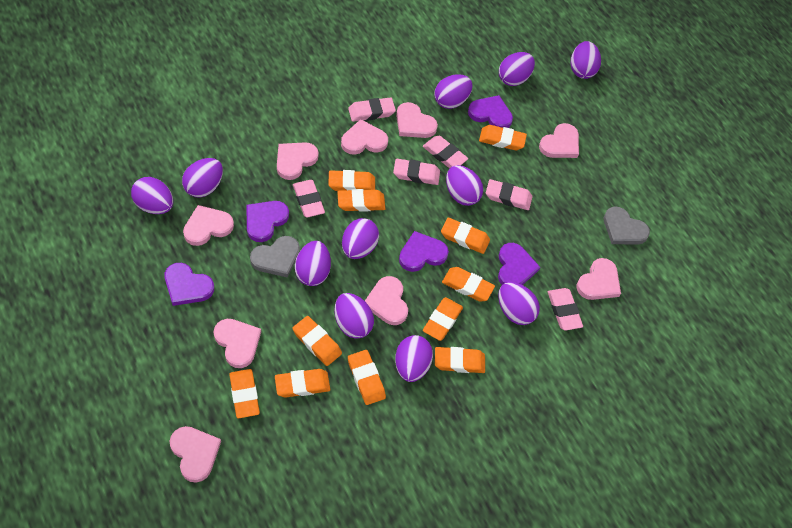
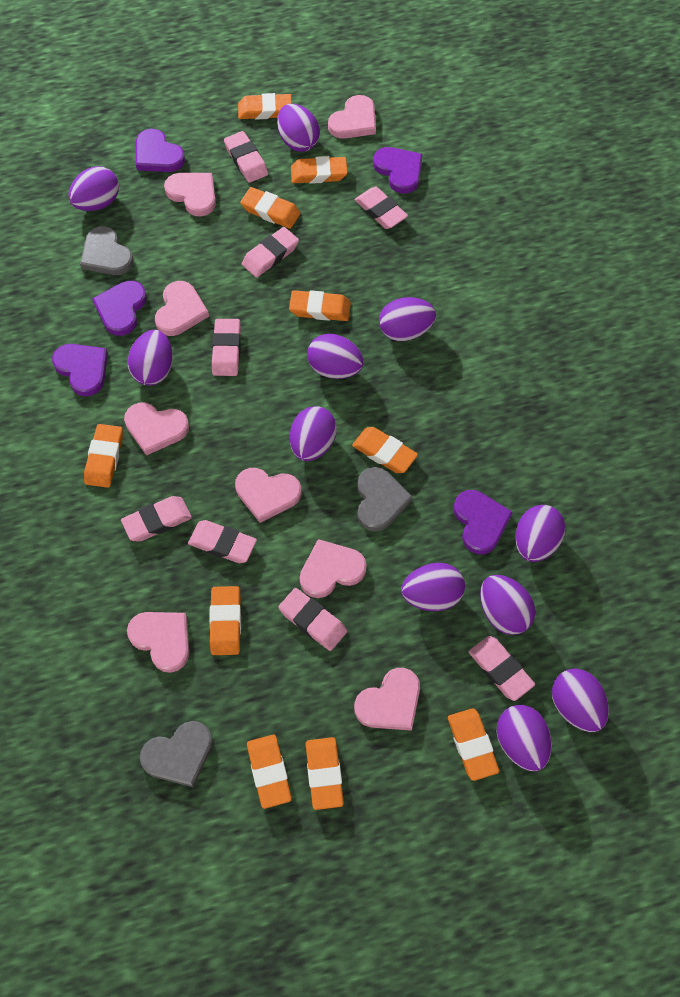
grey heart: 2 -> 3
orange eraser: 11 -> 10
pink eraser: 6 -> 8
pink heart: 9 -> 8

